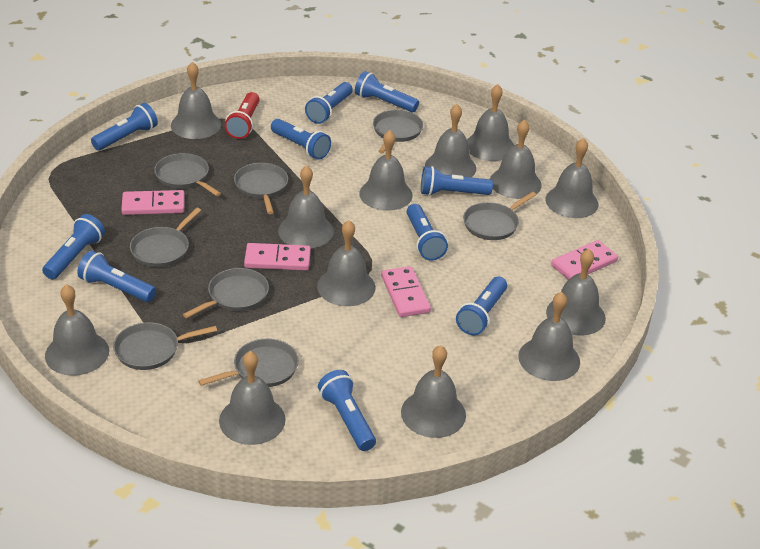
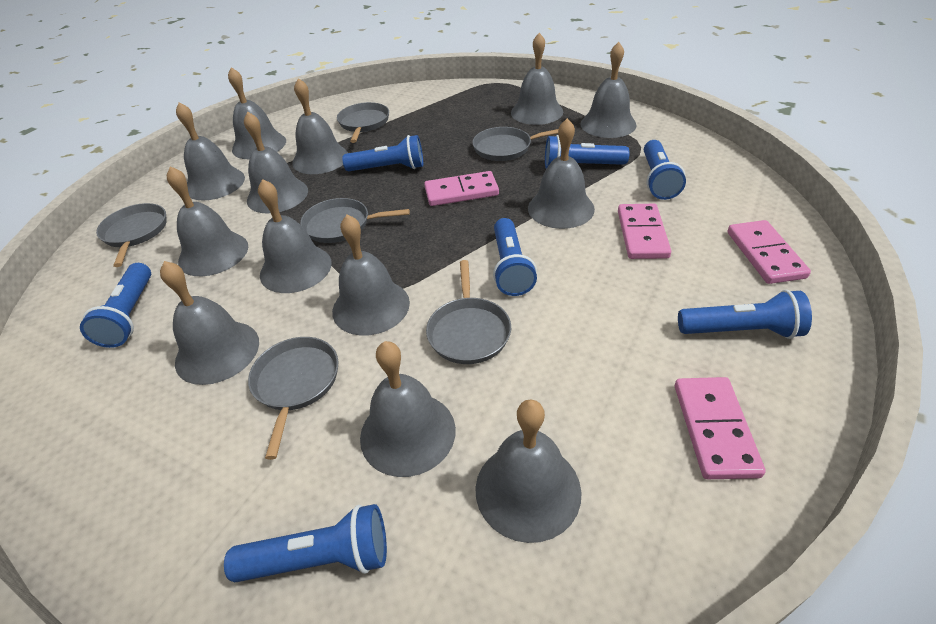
blue flashlight: 10 -> 7
grey pan: 8 -> 6
red flashlight: 1 -> 0

